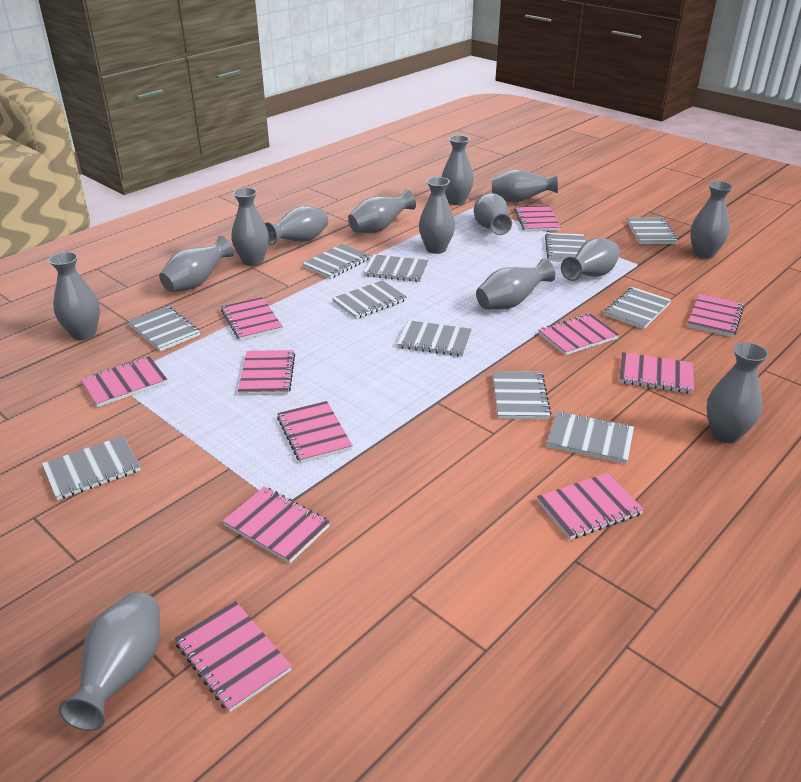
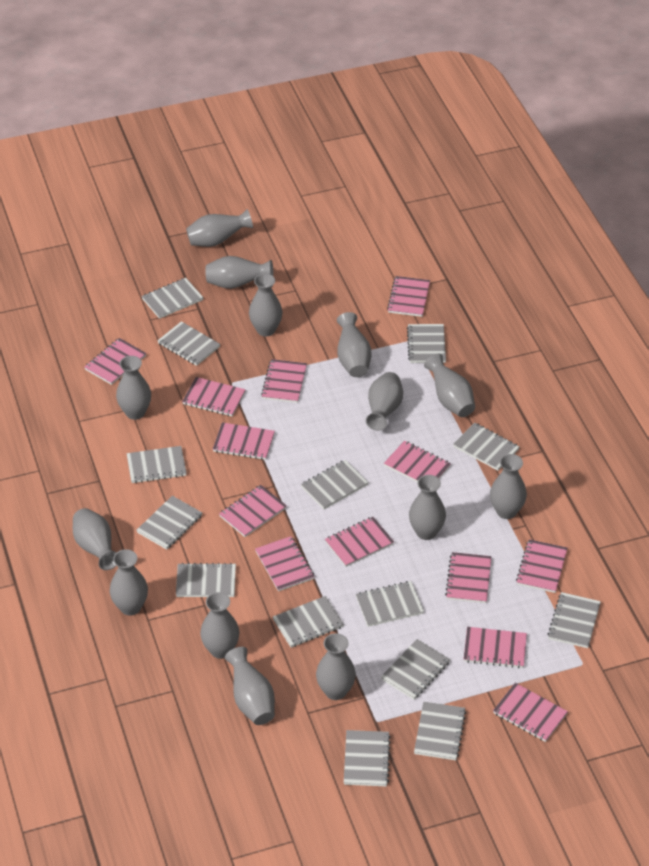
grey notebook: 11 -> 14
pink notebook: 11 -> 13

